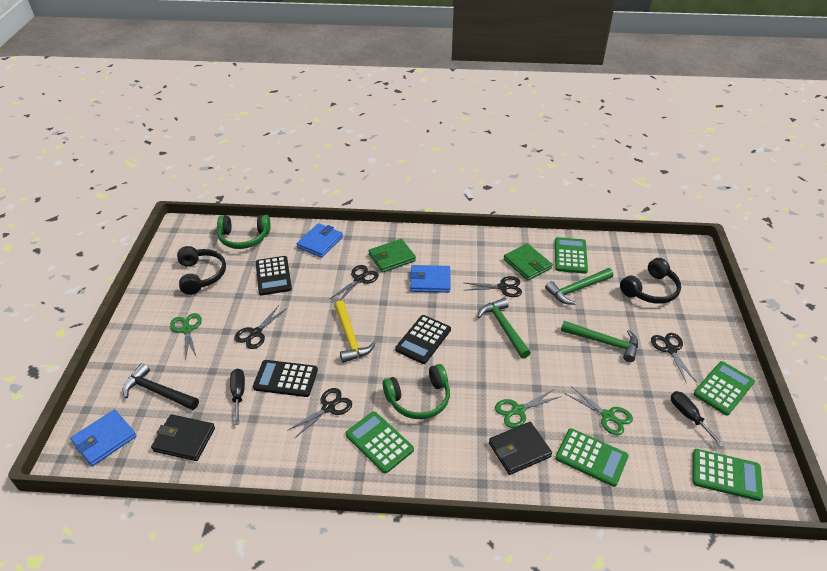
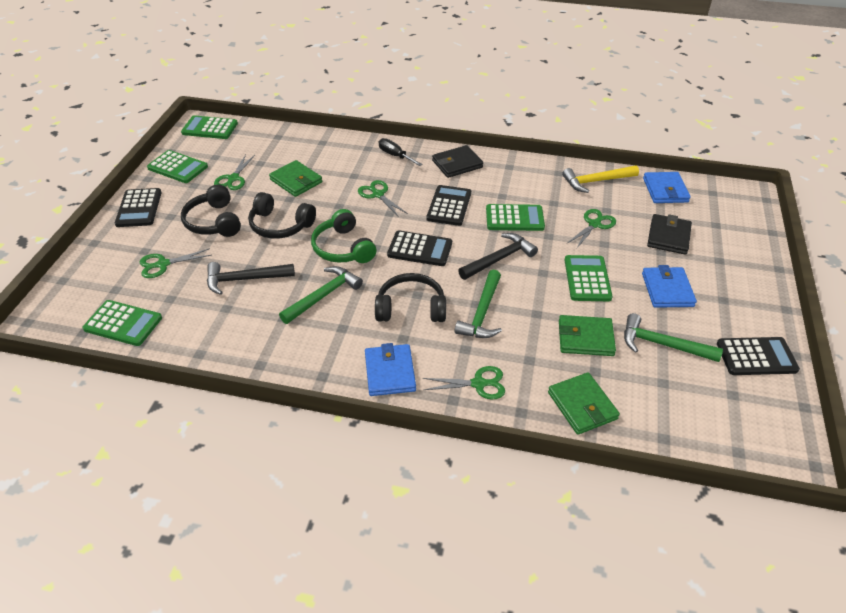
black calculator: 3 -> 4
black hammer: 1 -> 2
black headphones: 2 -> 3
black scissors: 5 -> 0
black screwdriver: 2 -> 1
green headphones: 2 -> 1
green scissors: 3 -> 5
green wallet: 2 -> 3

